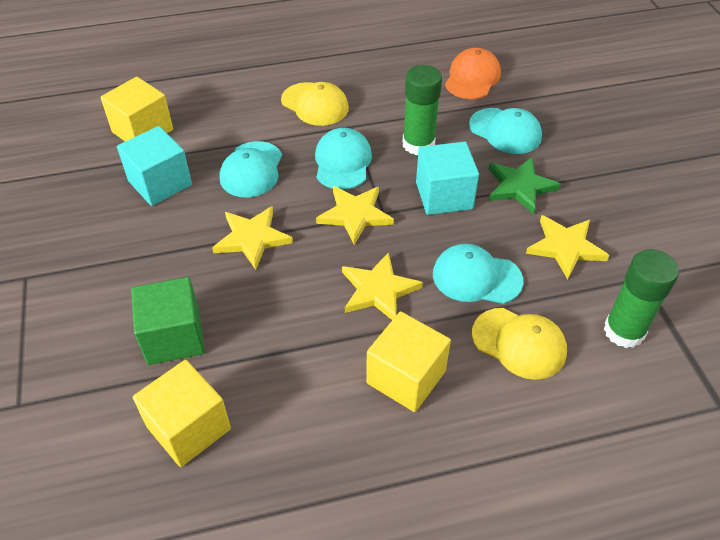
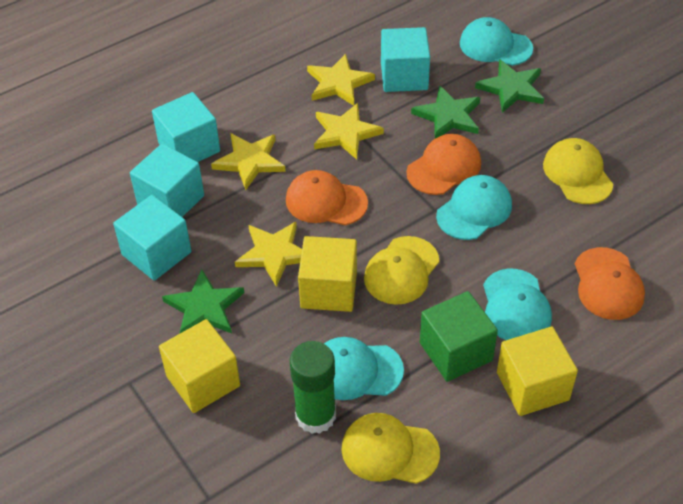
green glue stick: 2 -> 1
green star: 1 -> 3
orange cap: 1 -> 3
turquoise cube: 2 -> 4
yellow cap: 2 -> 3

